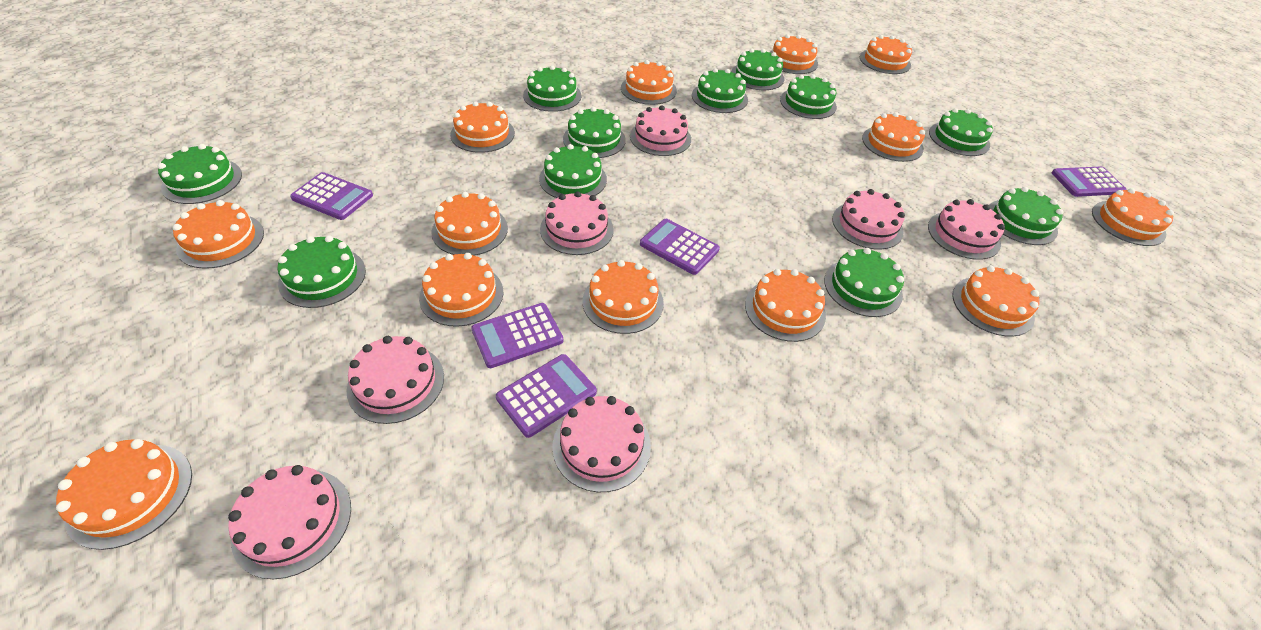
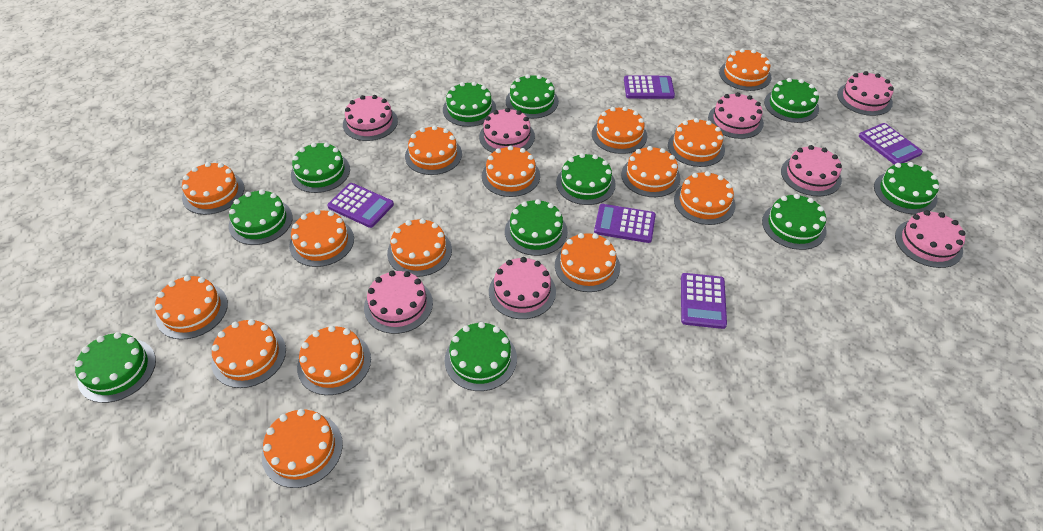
orange cake: 13 -> 15
pink cake: 7 -> 8

